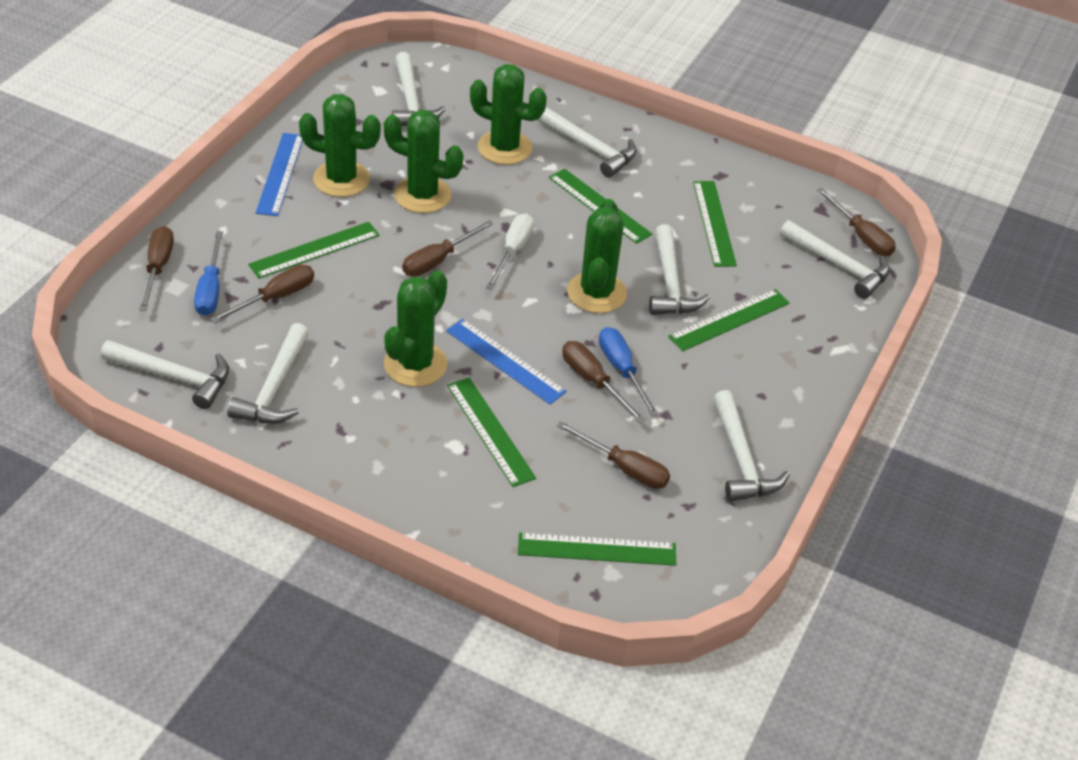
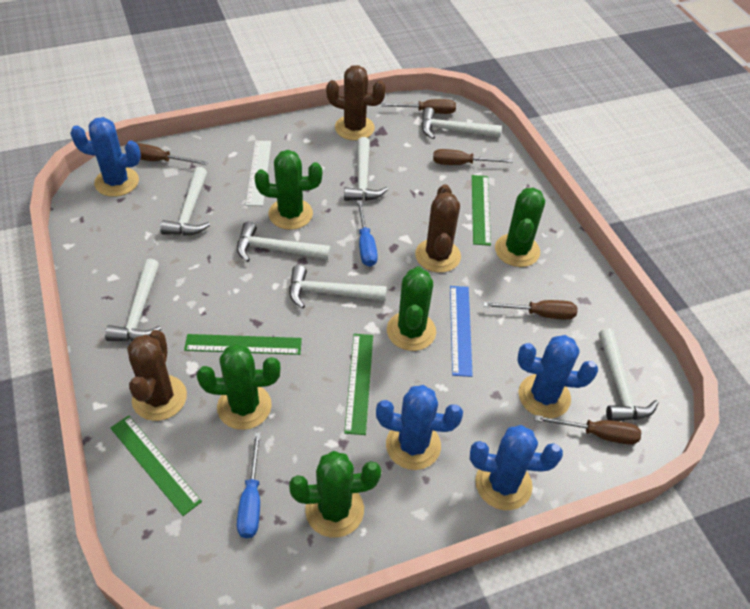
blue cactus: 0 -> 4
blue ruler: 2 -> 1
brown cactus: 0 -> 3
brown screwdriver: 6 -> 5
green ruler: 6 -> 4
white ruler: 0 -> 1
white screwdriver: 1 -> 0

